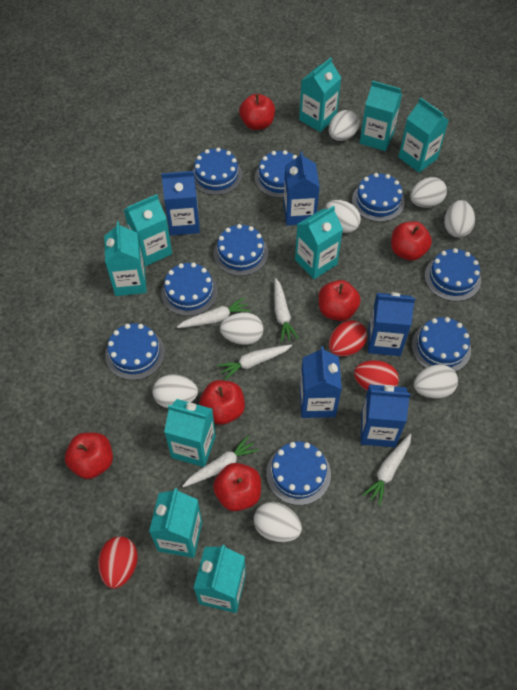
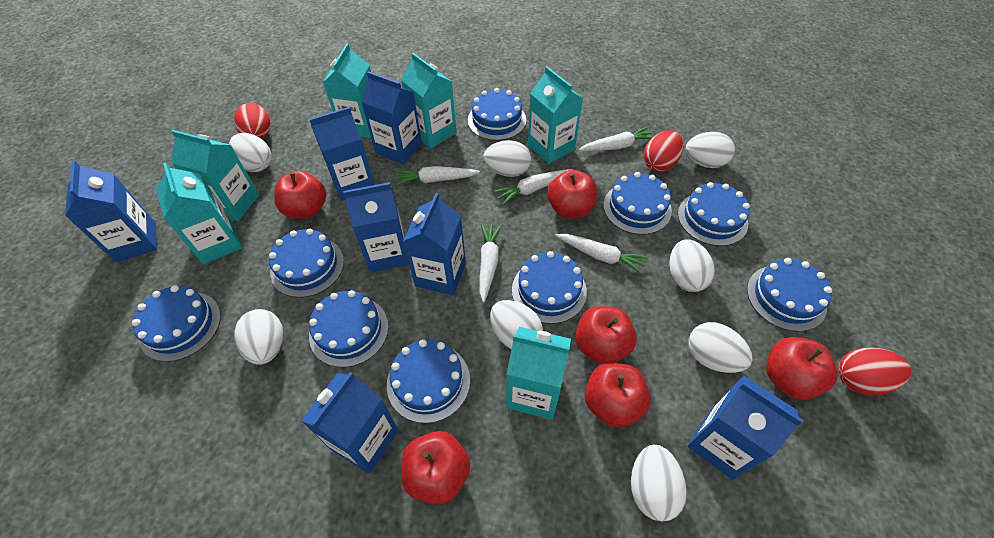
blue carton: 5 -> 7
turquoise carton: 9 -> 6

